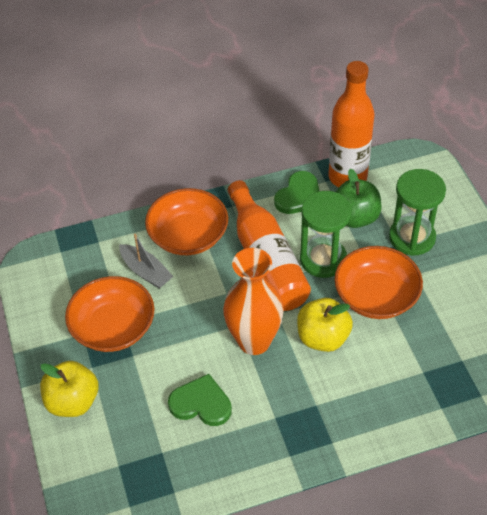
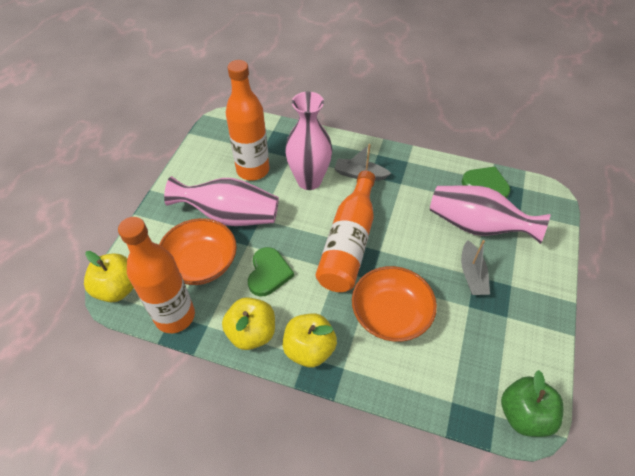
green hourglass: 2 -> 0
grey boat: 1 -> 2
orange bottle: 2 -> 3
orange bowl: 3 -> 2
orange vase: 1 -> 0
pink vase: 0 -> 3
yellow apple: 2 -> 3

